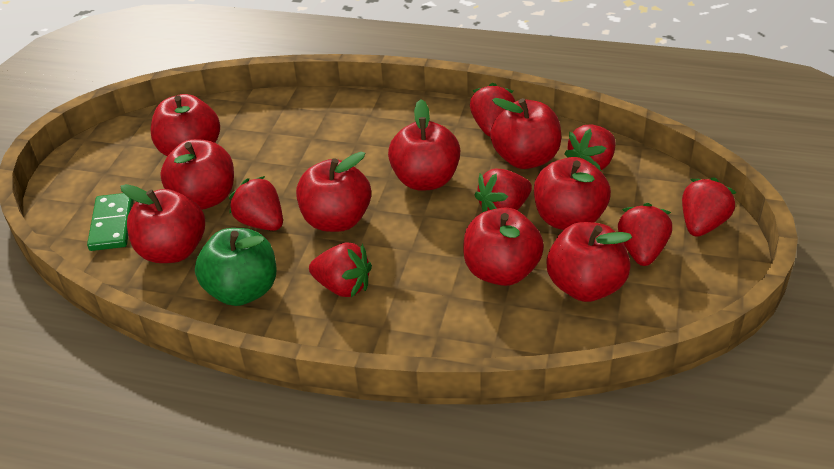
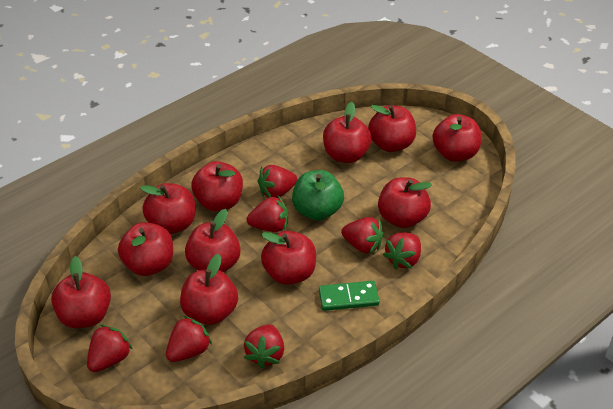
red apple: 9 -> 11

